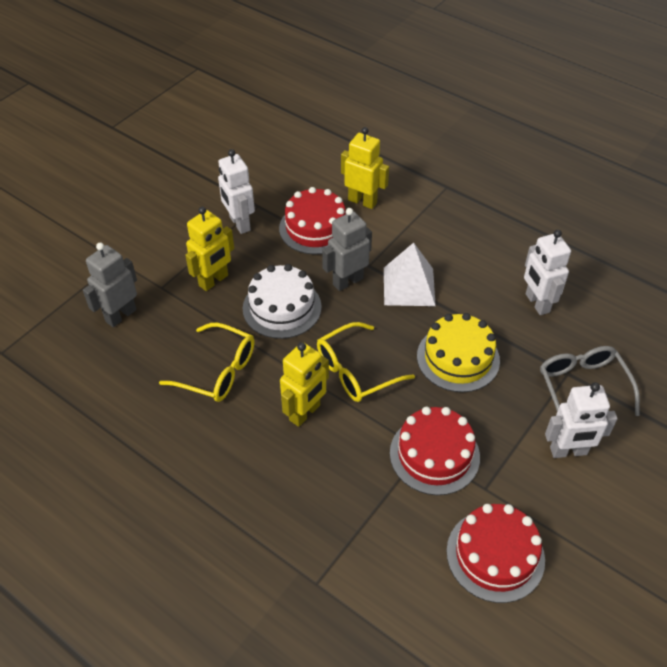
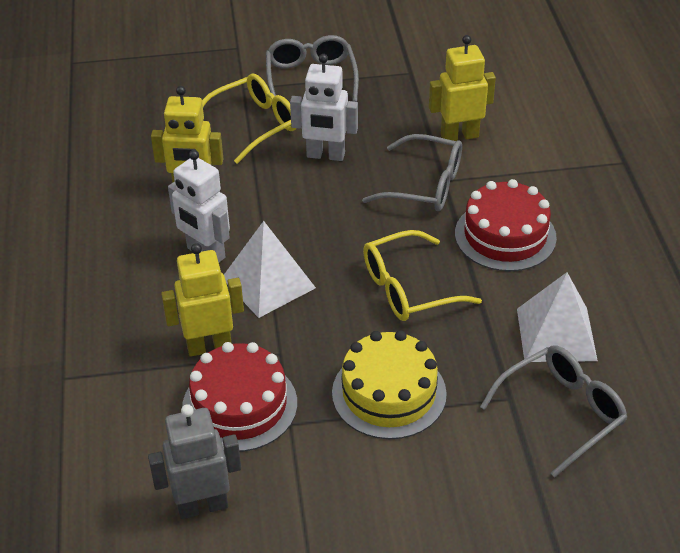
grey glasses: 1 -> 3
grey robot: 2 -> 1
red cake: 3 -> 2
white cake: 1 -> 0
white pyramid: 1 -> 2
white robot: 3 -> 2

